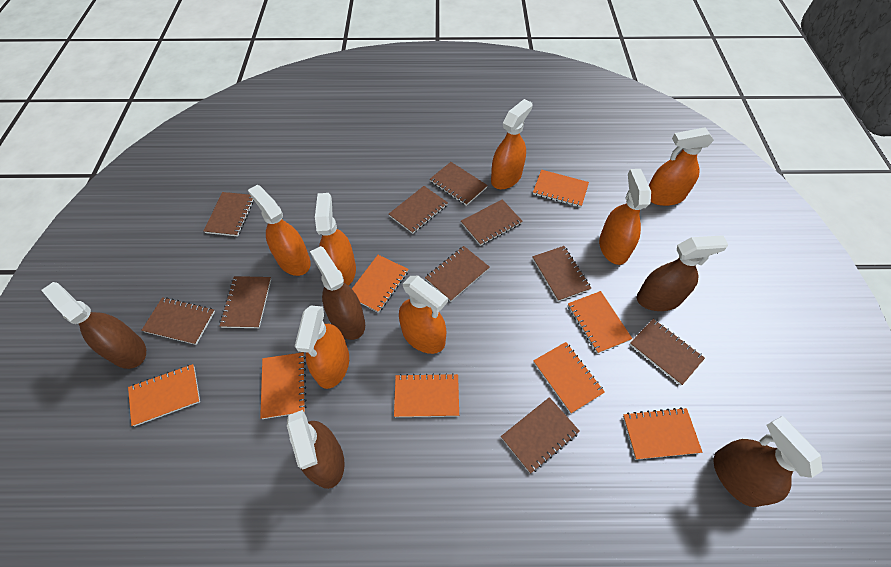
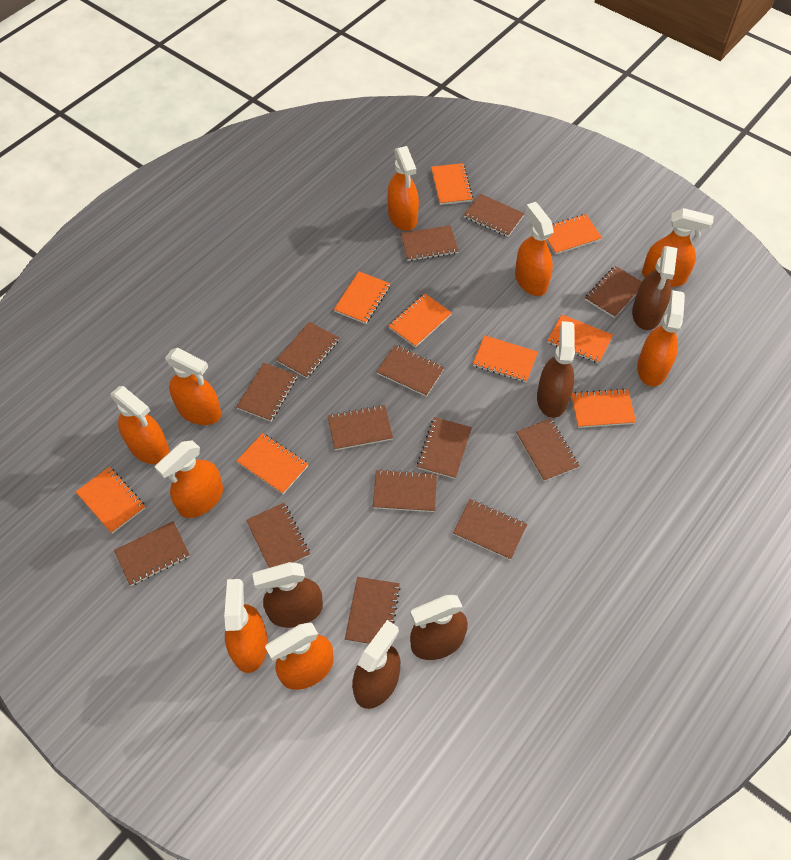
brown notebook: 10 -> 14
orange notebook: 8 -> 9
orange spray bottle: 7 -> 9

